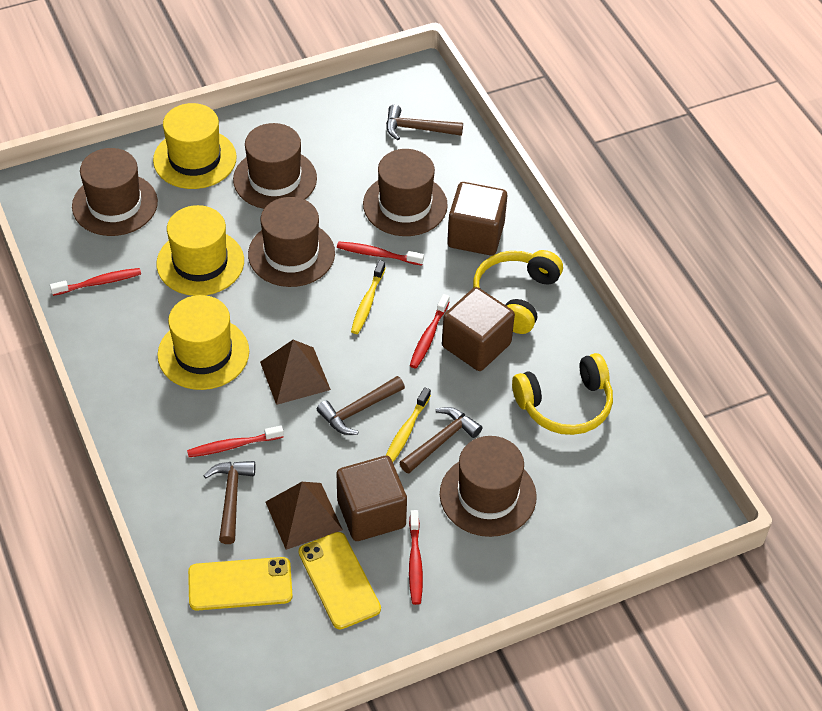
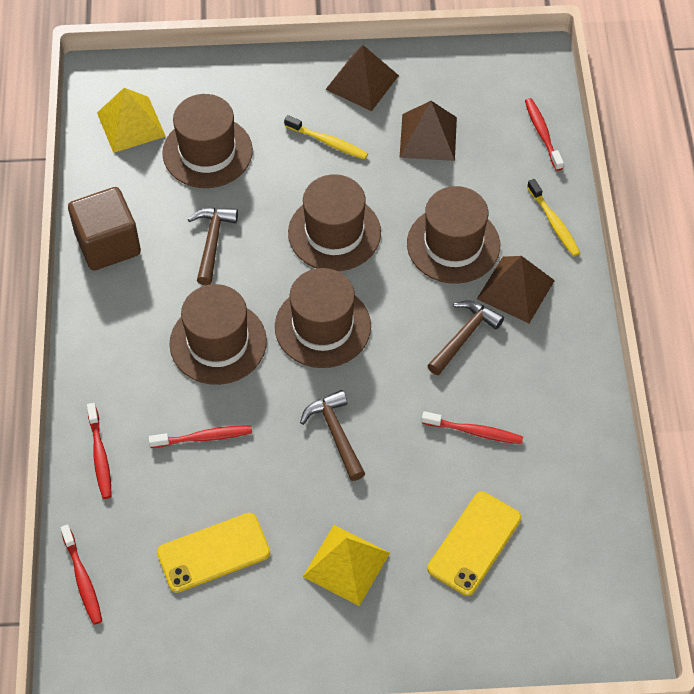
brown cube: 3 -> 1
brown hammer: 4 -> 3
brown pyramid: 2 -> 3
yellow hat: 3 -> 0
yellow headphones: 2 -> 0
yellow pyramid: 0 -> 2

